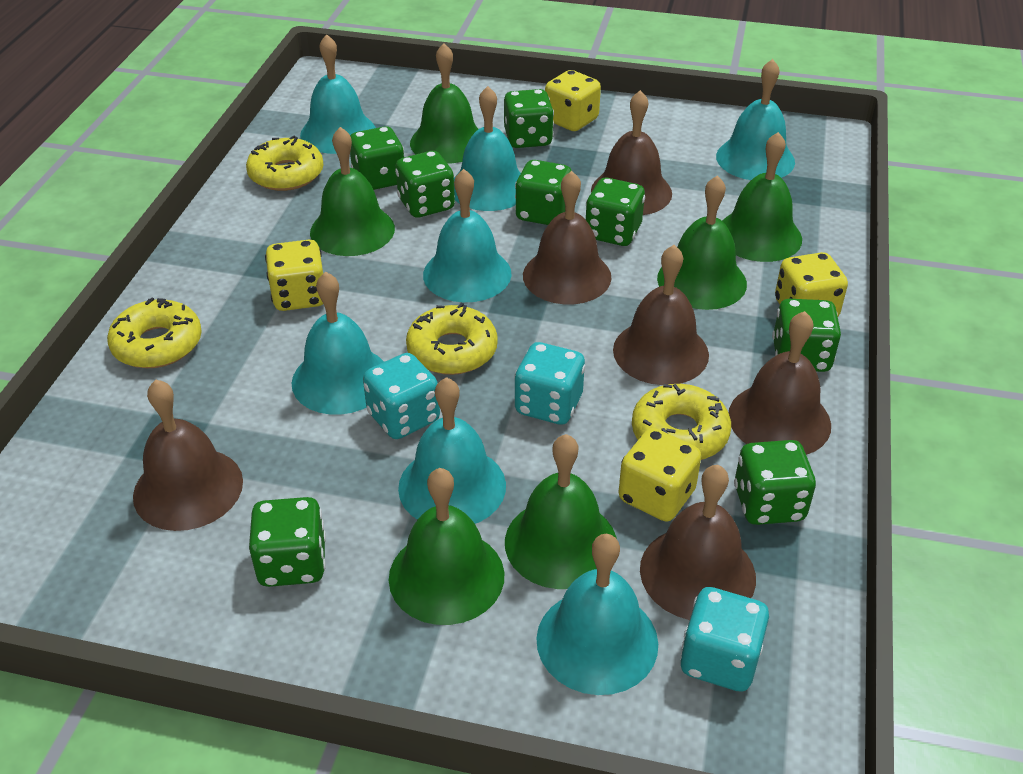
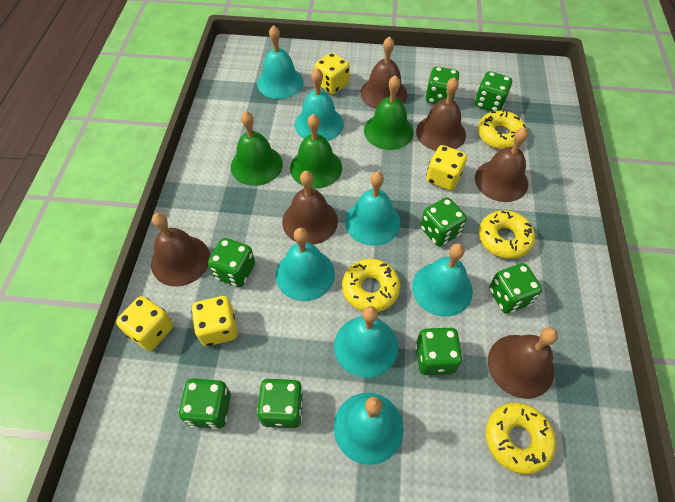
green bell: 6 -> 3
turquoise dice: 3 -> 0

